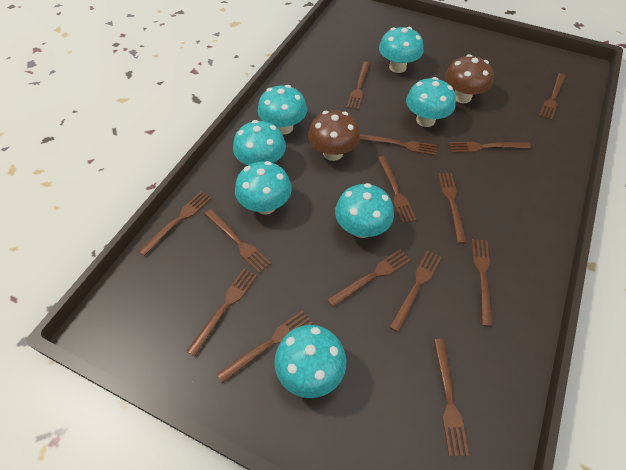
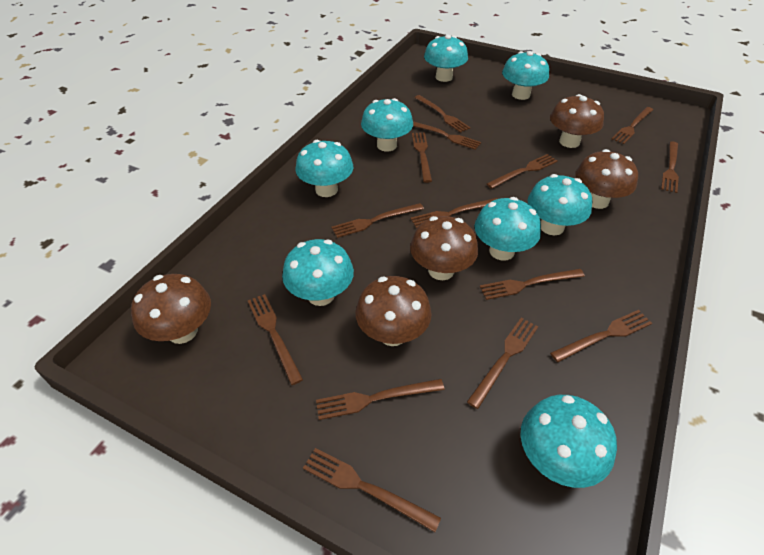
brown mushroom: 2 -> 5
turquoise mushroom: 7 -> 8

